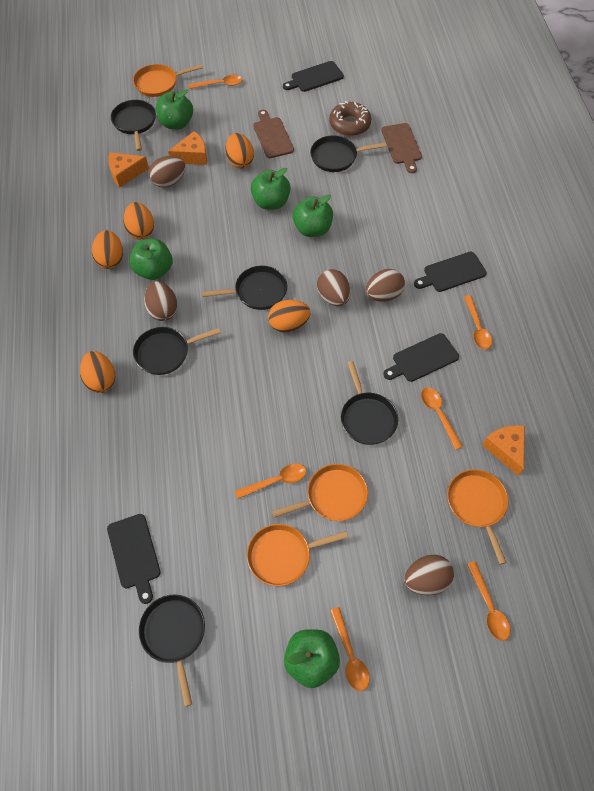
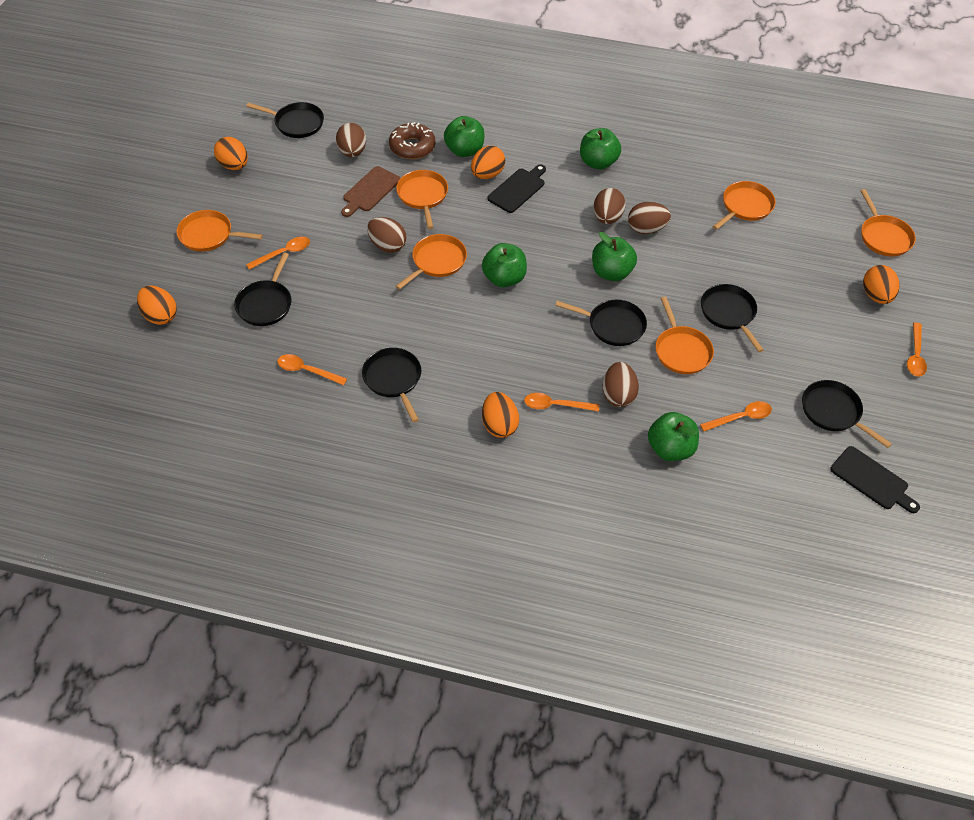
black cutting board: 4 -> 2
brown cutting board: 2 -> 1
orange cheese: 3 -> 0
orange pan: 4 -> 6
orange spoon: 6 -> 5

